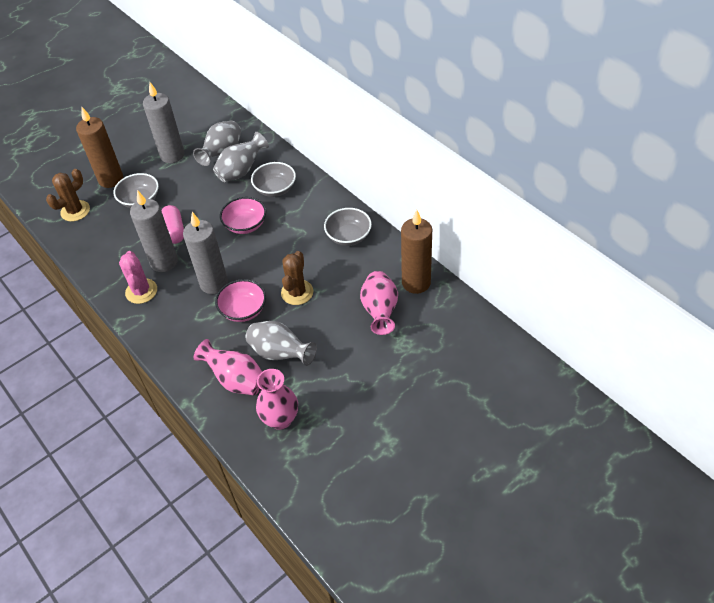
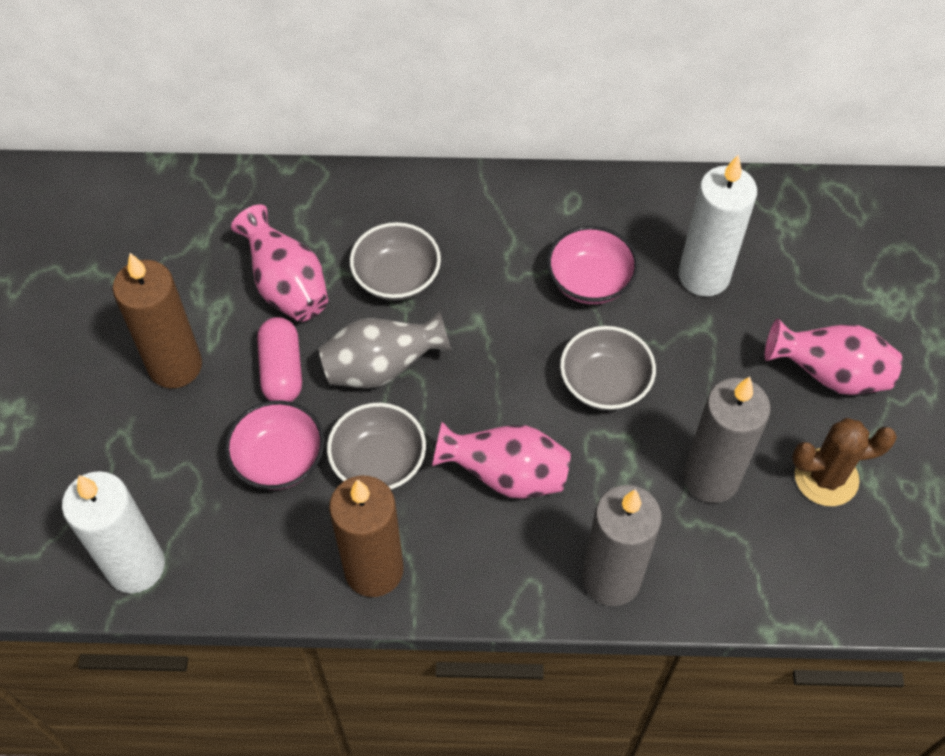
brown cactus: 2 -> 1
grey candle: 3 -> 2
grey vase: 3 -> 1
pink cactus: 1 -> 0
white candle: 0 -> 2

